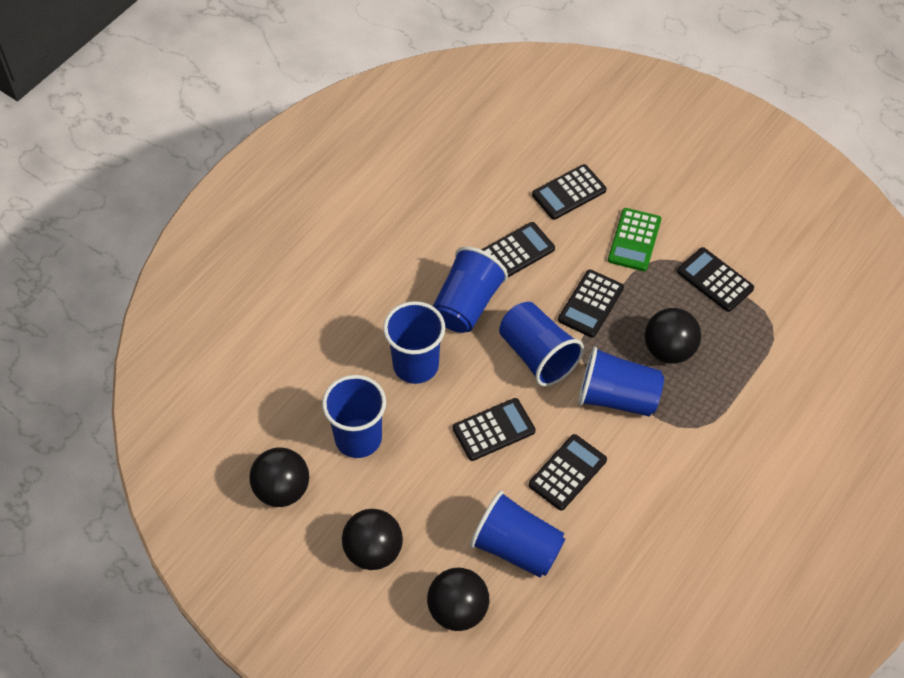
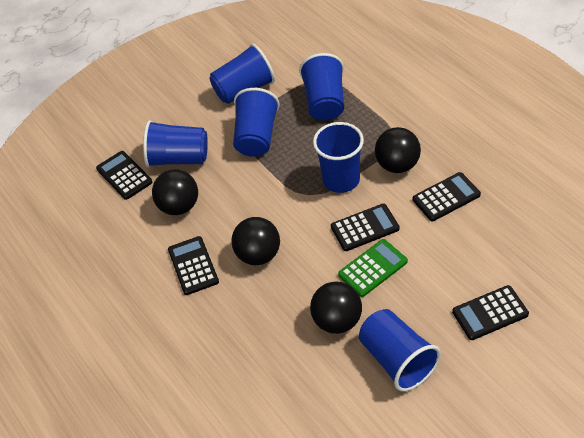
black calculator: 6 -> 5

